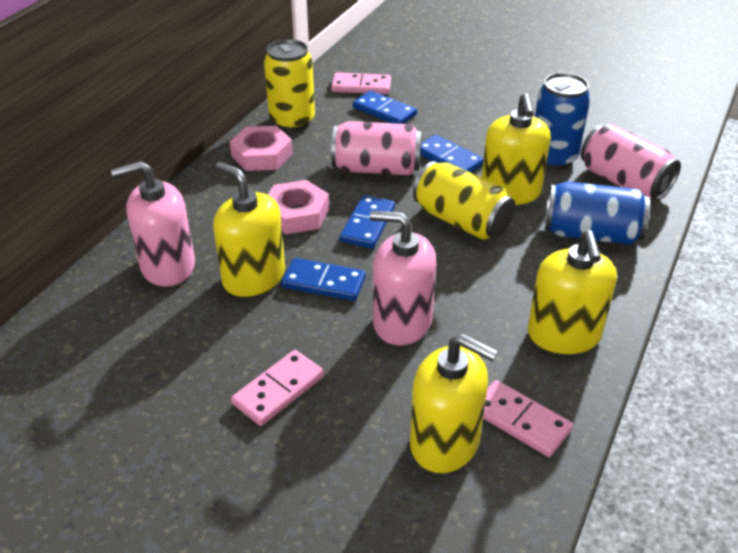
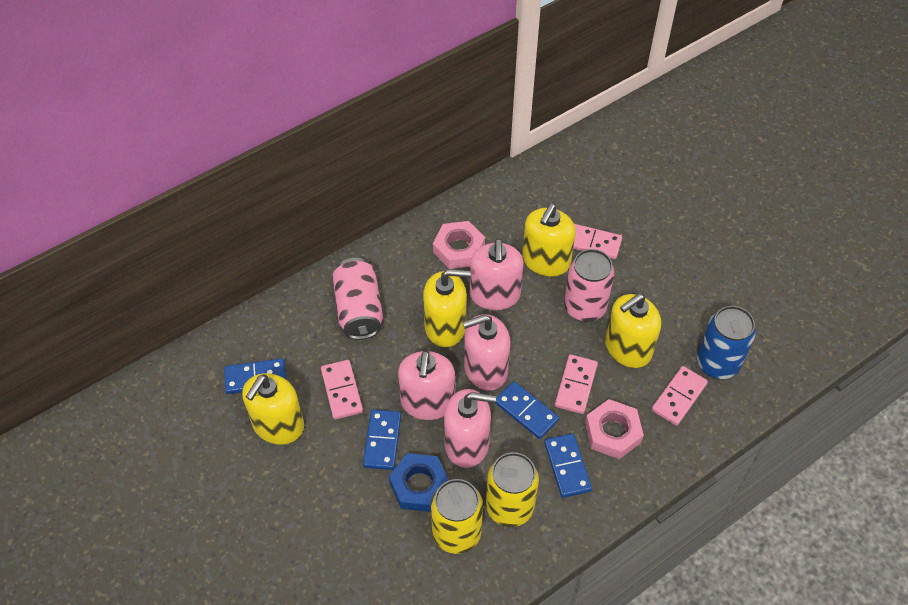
blue can: 2 -> 1
blue nut: 0 -> 1
pink domino: 3 -> 4
pink soap dispenser: 2 -> 4

